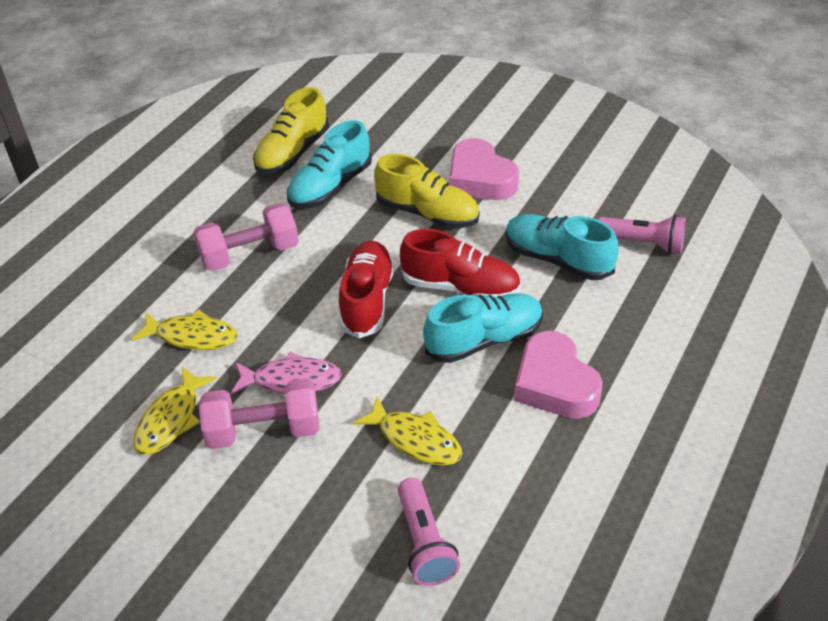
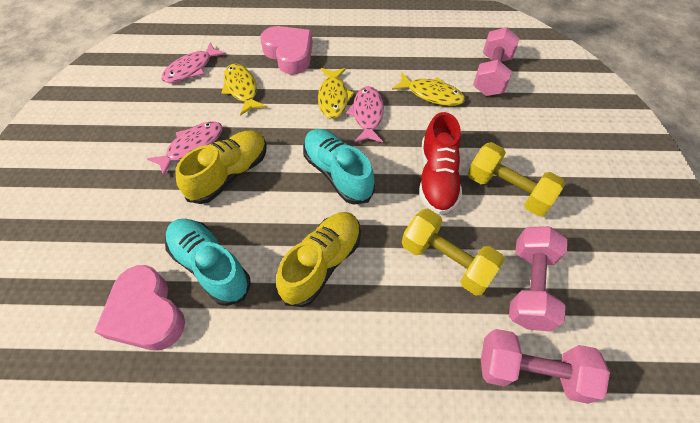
pink dumbbell: 2 -> 3
pink fish: 1 -> 3
pink flashlight: 2 -> 0
red shoe: 2 -> 1
turquoise shoe: 3 -> 2
yellow dumbbell: 0 -> 2

